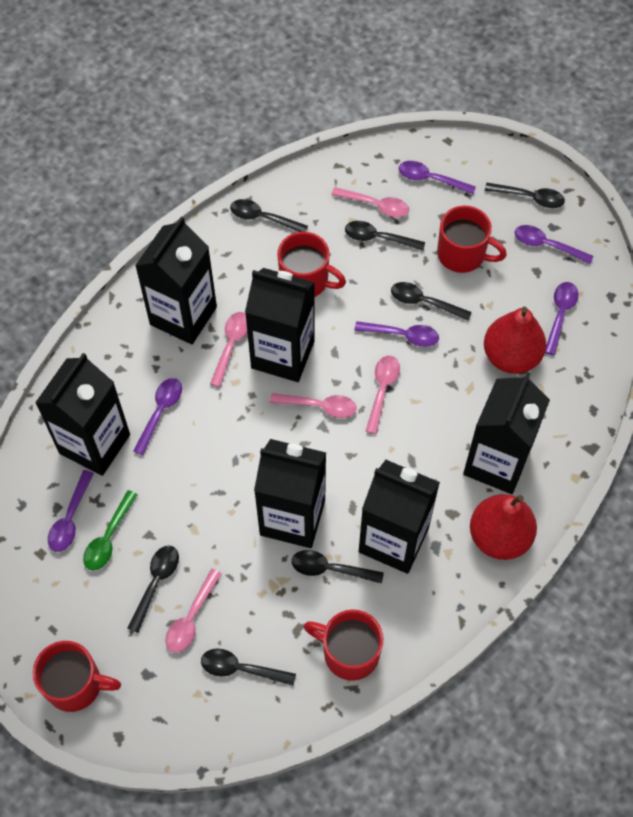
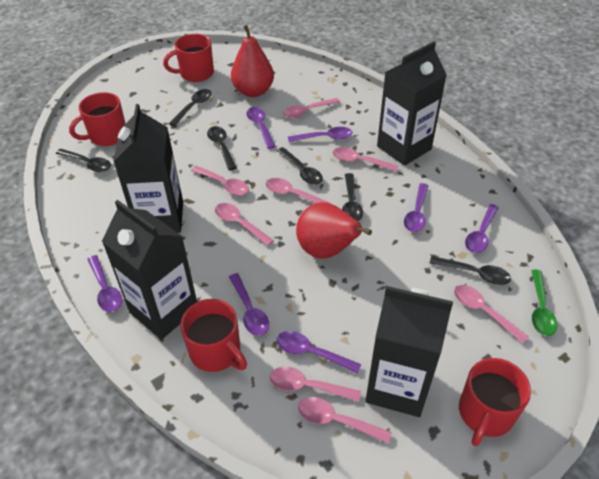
black carton: 6 -> 4
black spoon: 7 -> 6
pink spoon: 5 -> 8
purple spoon: 6 -> 7

